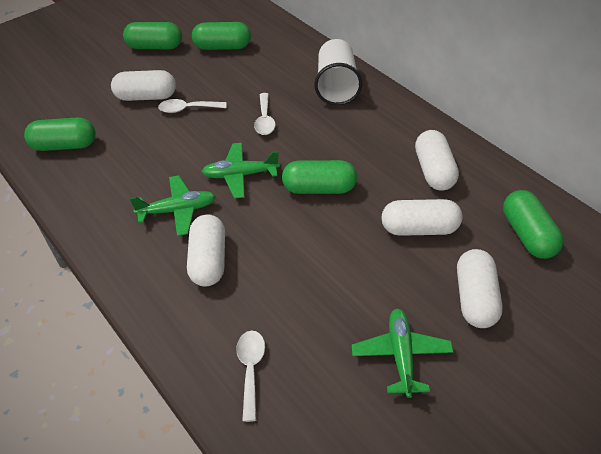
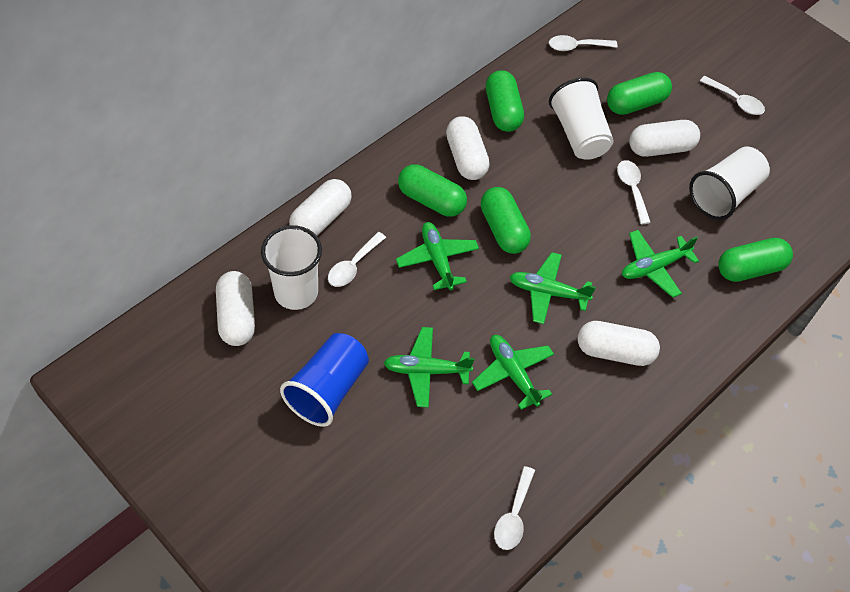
blue cup: 0 -> 1
green plane: 3 -> 5
white cup: 1 -> 3
white spoon: 3 -> 5

